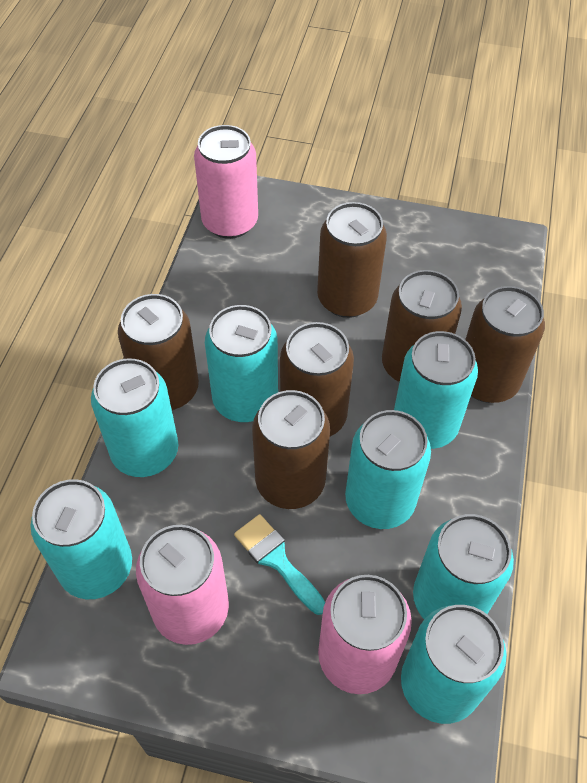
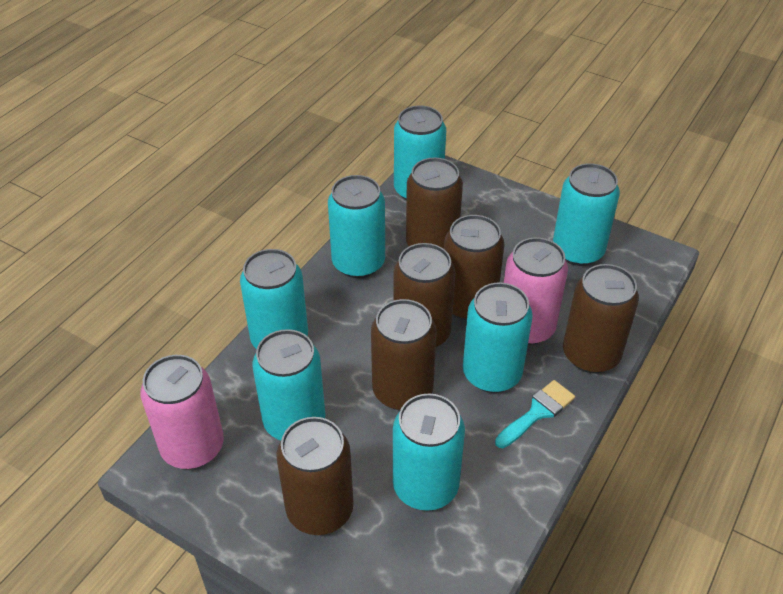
pink can: 3 -> 2

